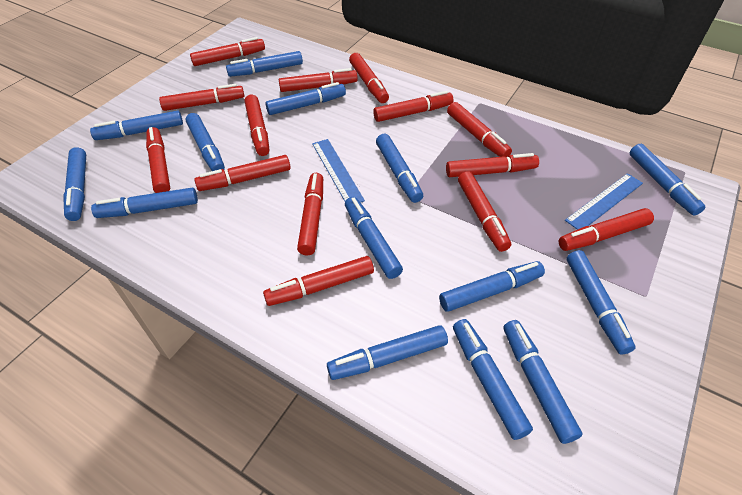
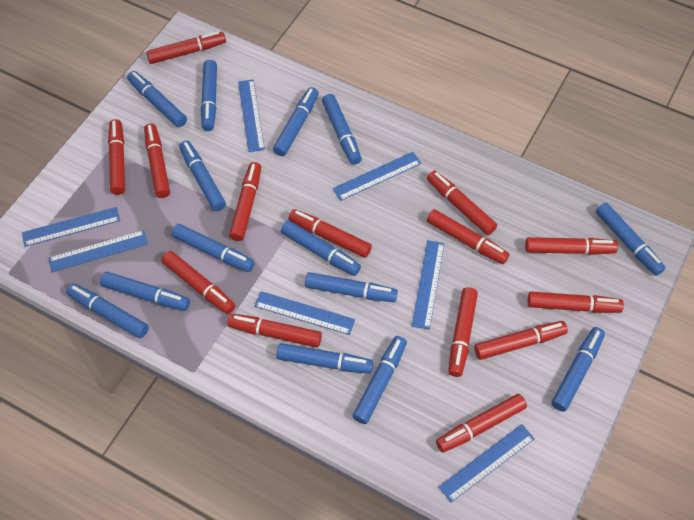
blue ruler: 2 -> 7

